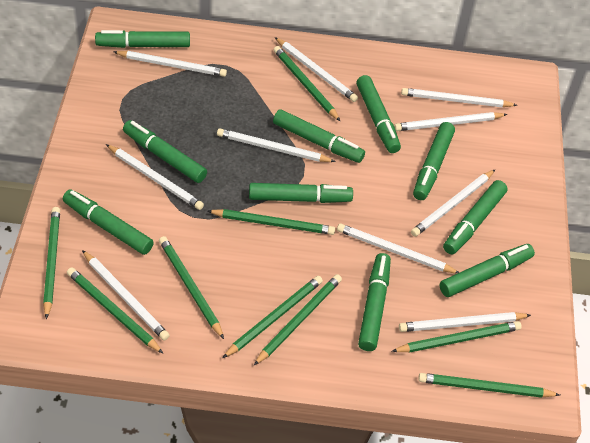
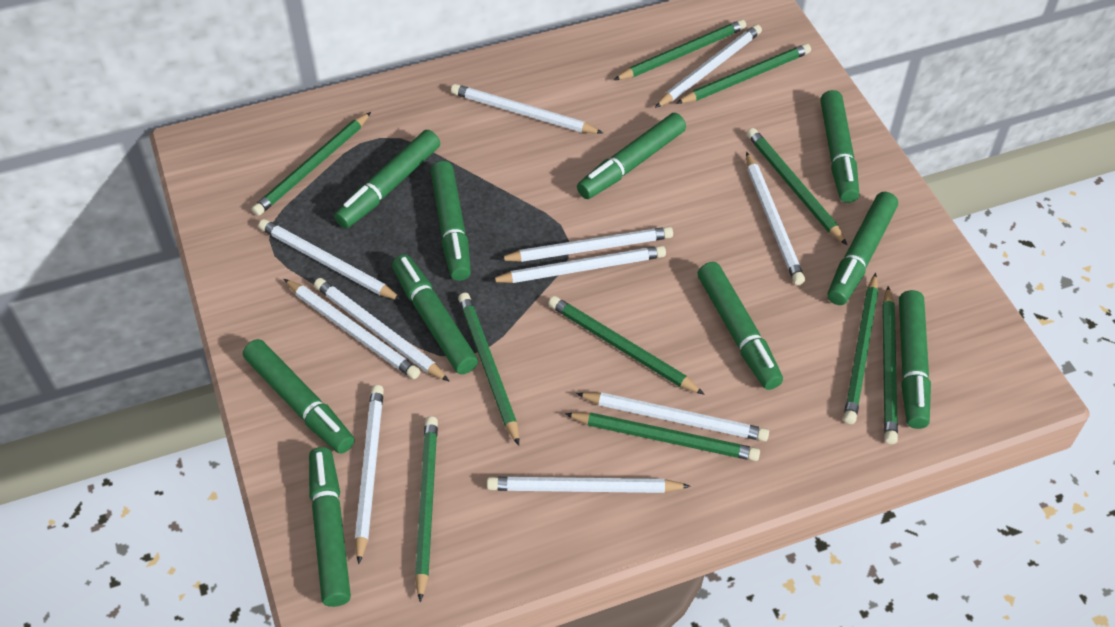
green pencil: 9 -> 10
white pencil: 10 -> 11

